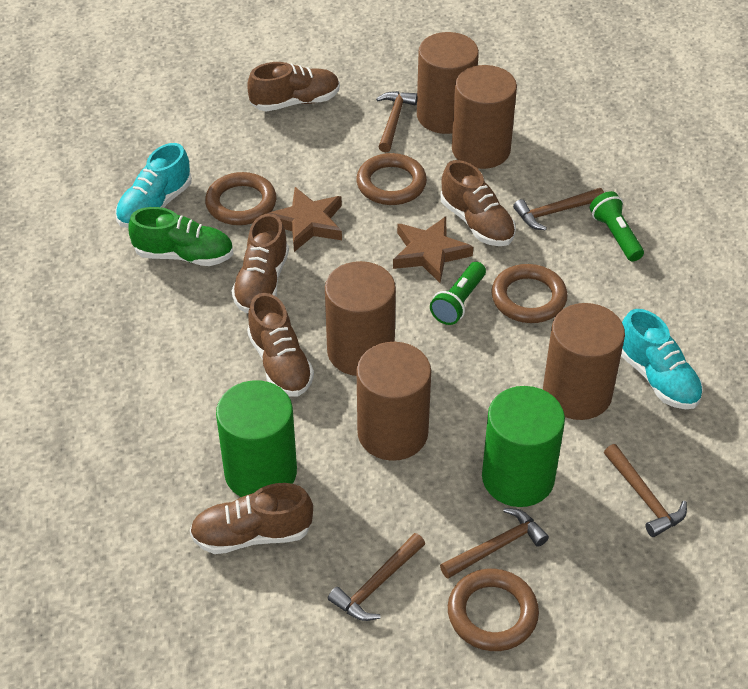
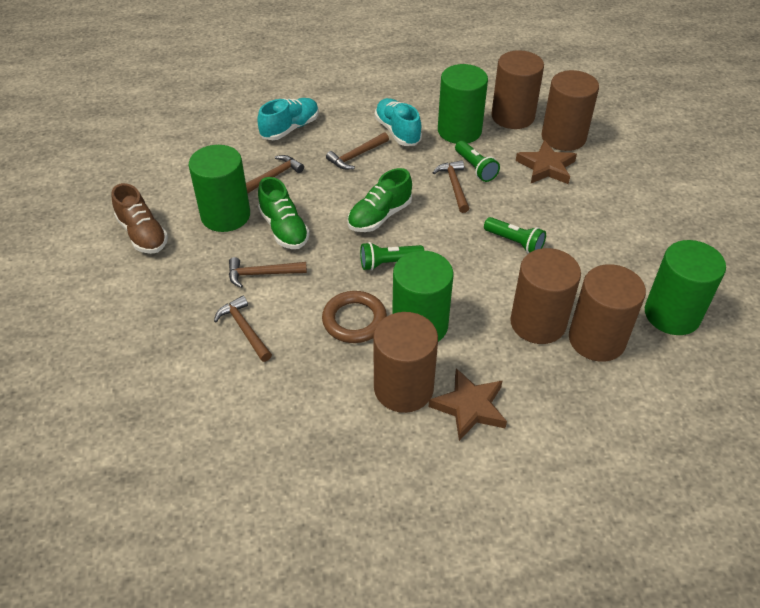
brown ring: 4 -> 1
brown shoe: 5 -> 1
green cylinder: 2 -> 4
green flashlight: 2 -> 3
green shoe: 1 -> 2

